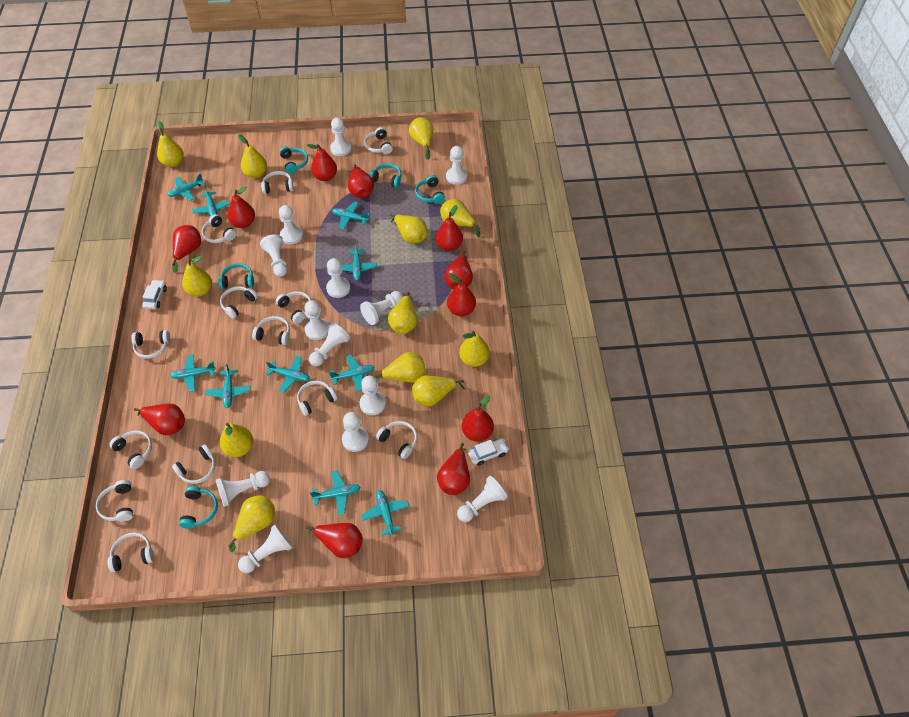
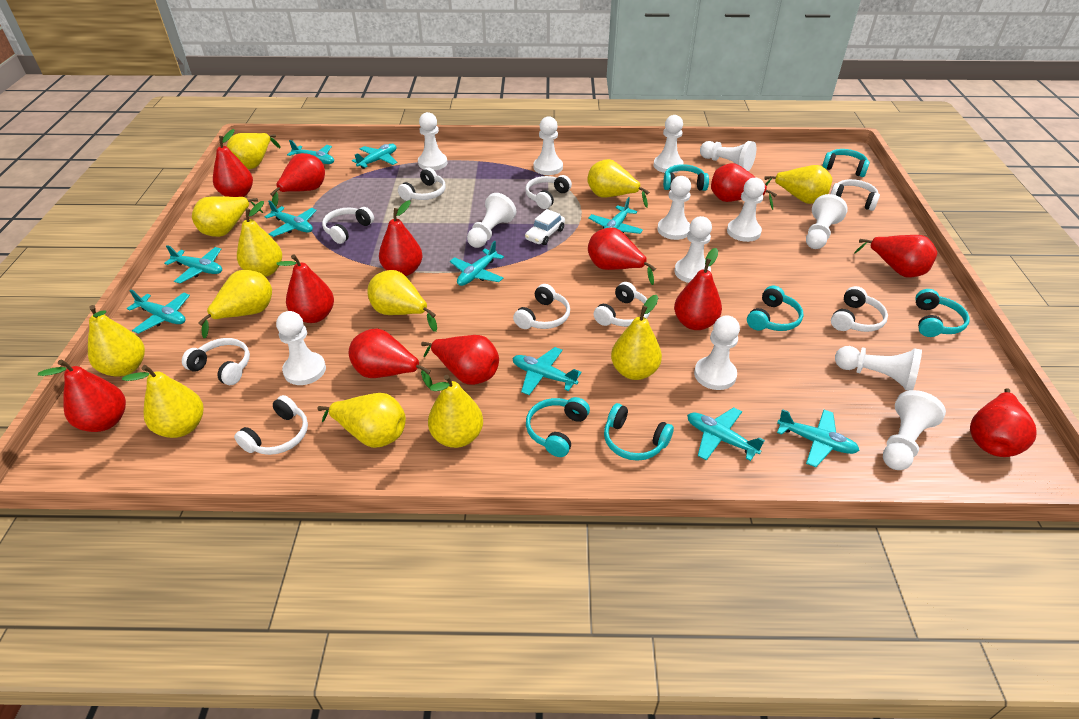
red pear: 11 -> 12
turquoise headphones: 5 -> 6
white car: 2 -> 1
white headphones: 13 -> 9

